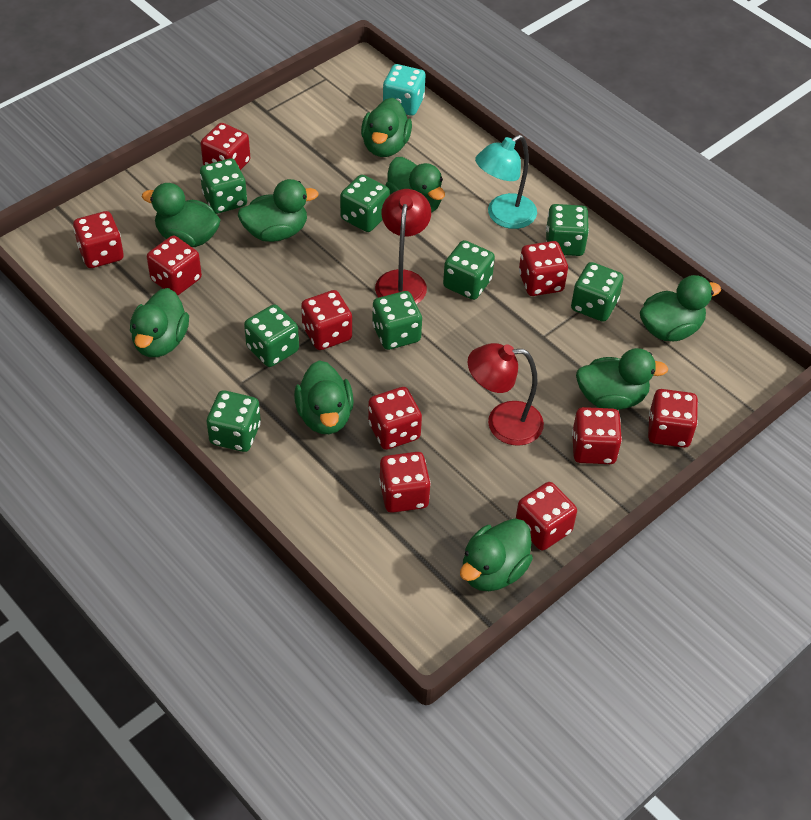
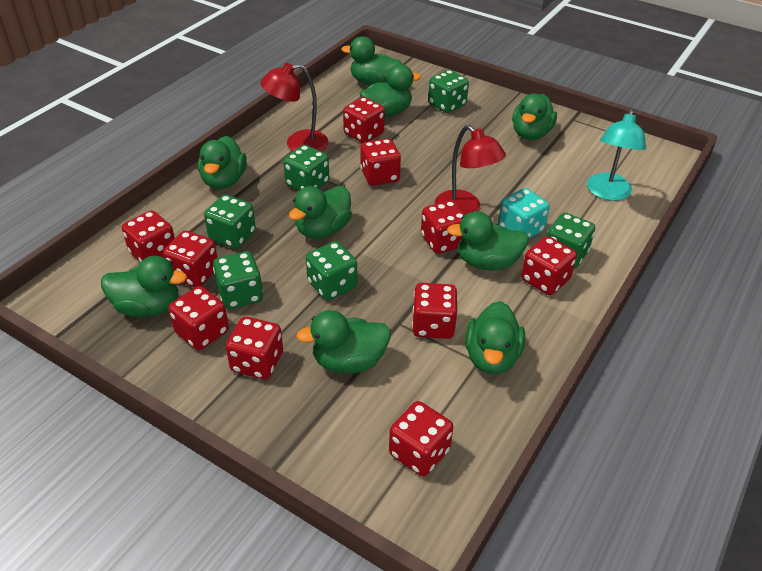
green dice: 8 -> 6

